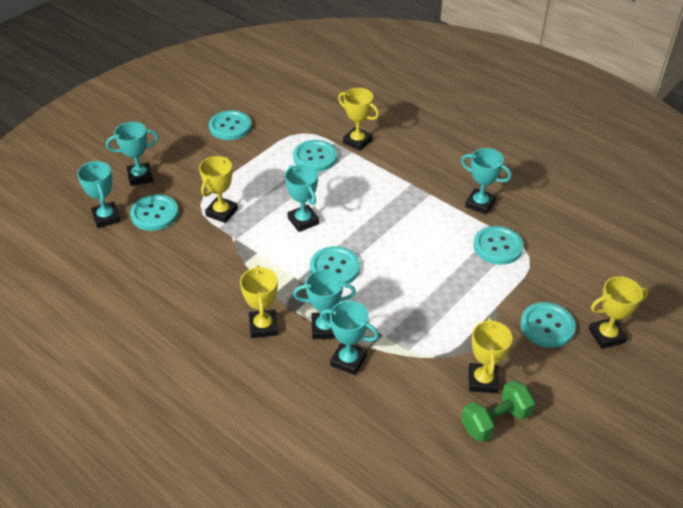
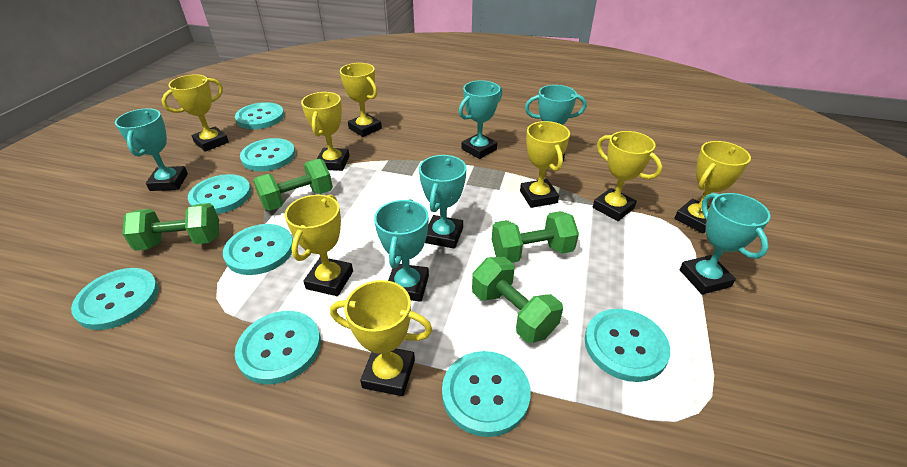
green dumbbell: 1 -> 4
turquoise button: 6 -> 8
yellow trophy: 5 -> 8

